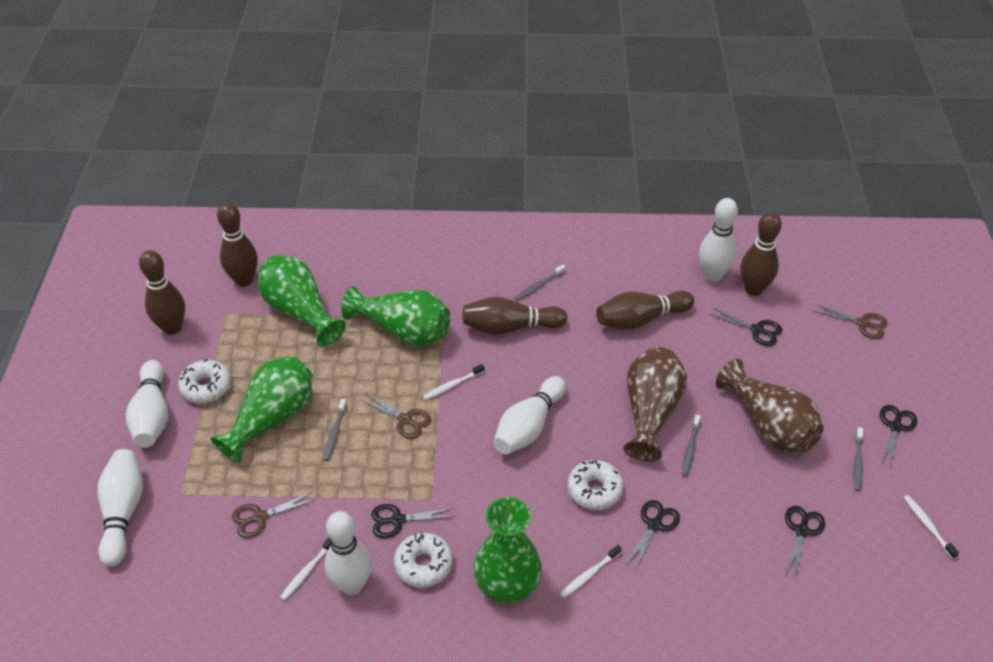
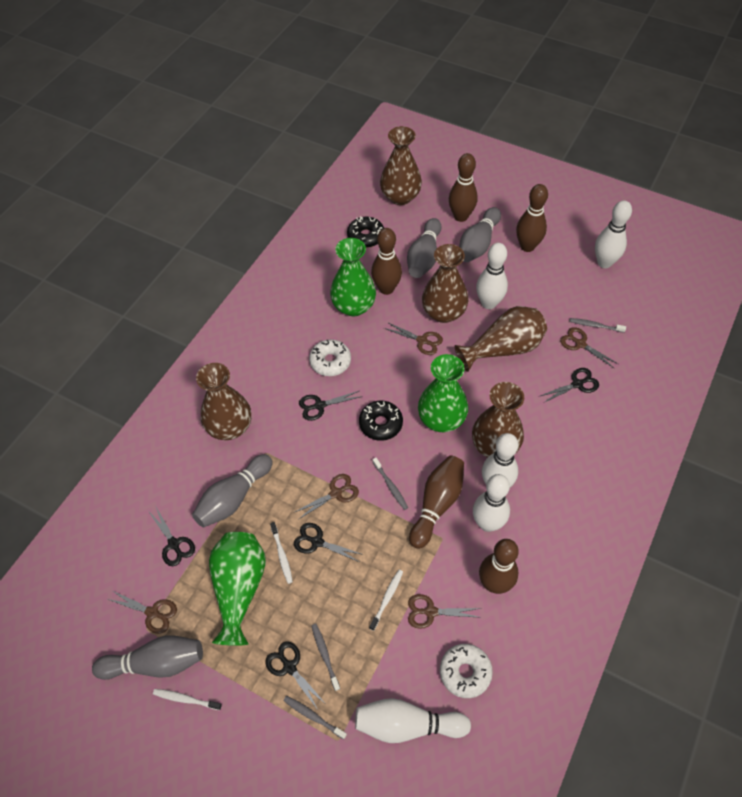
black donut: 0 -> 2
brown scissors: 3 -> 5
brown vase: 2 -> 5
green vase: 4 -> 3
grey bowling pin: 0 -> 4
white donut: 3 -> 2
white toothbrush: 4 -> 3

